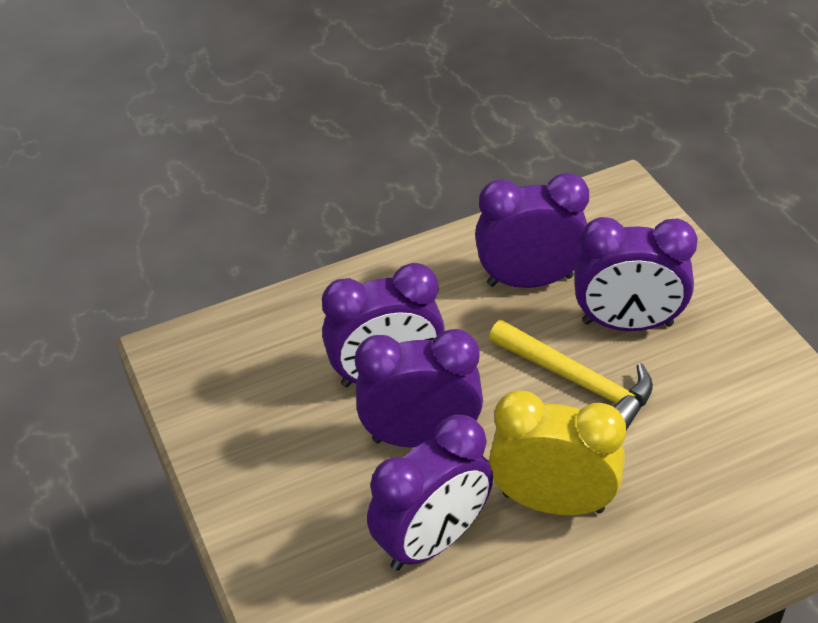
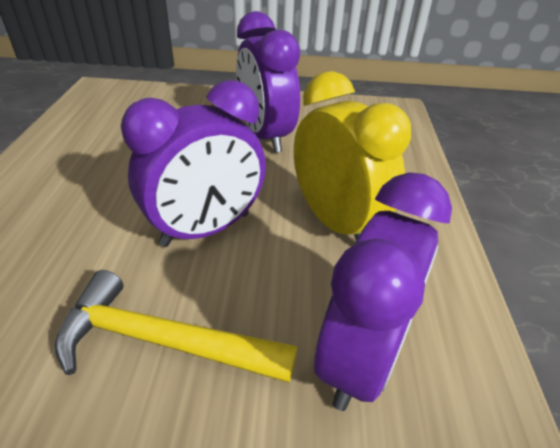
purple clock: 5 -> 3

